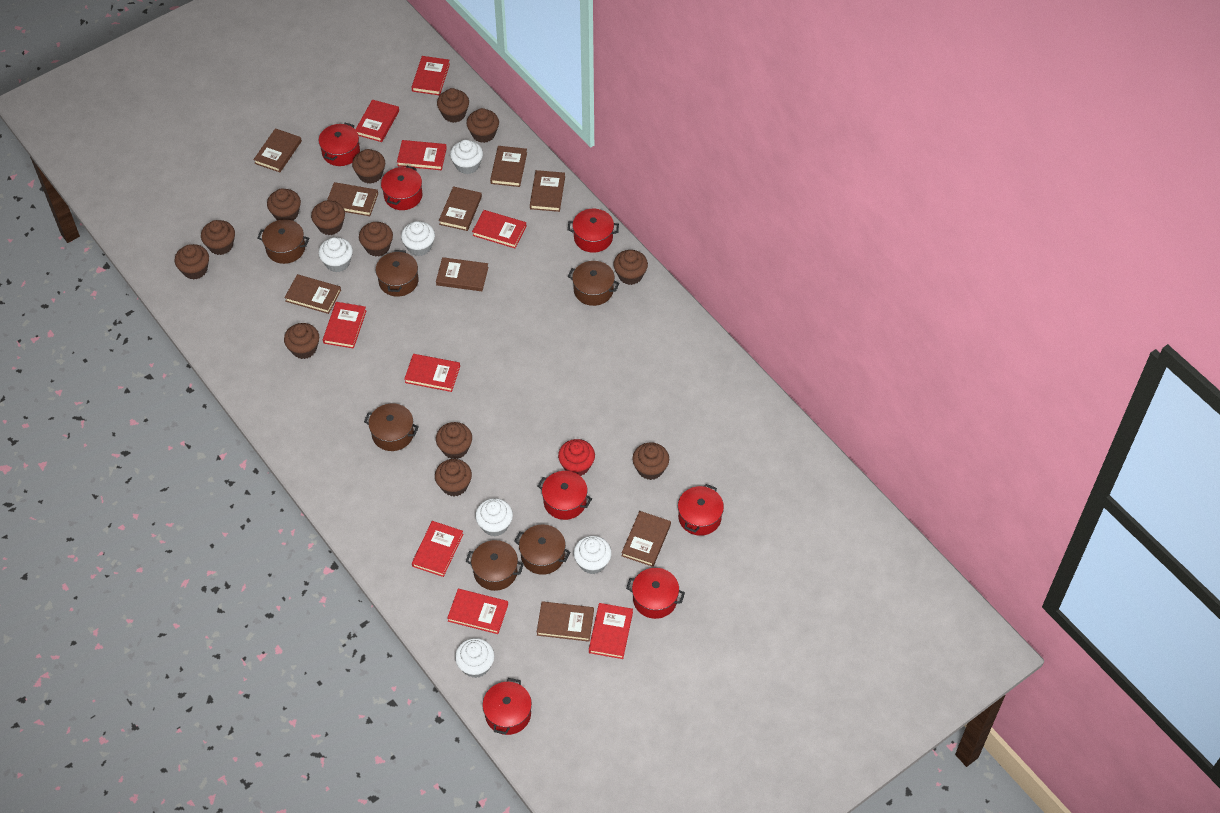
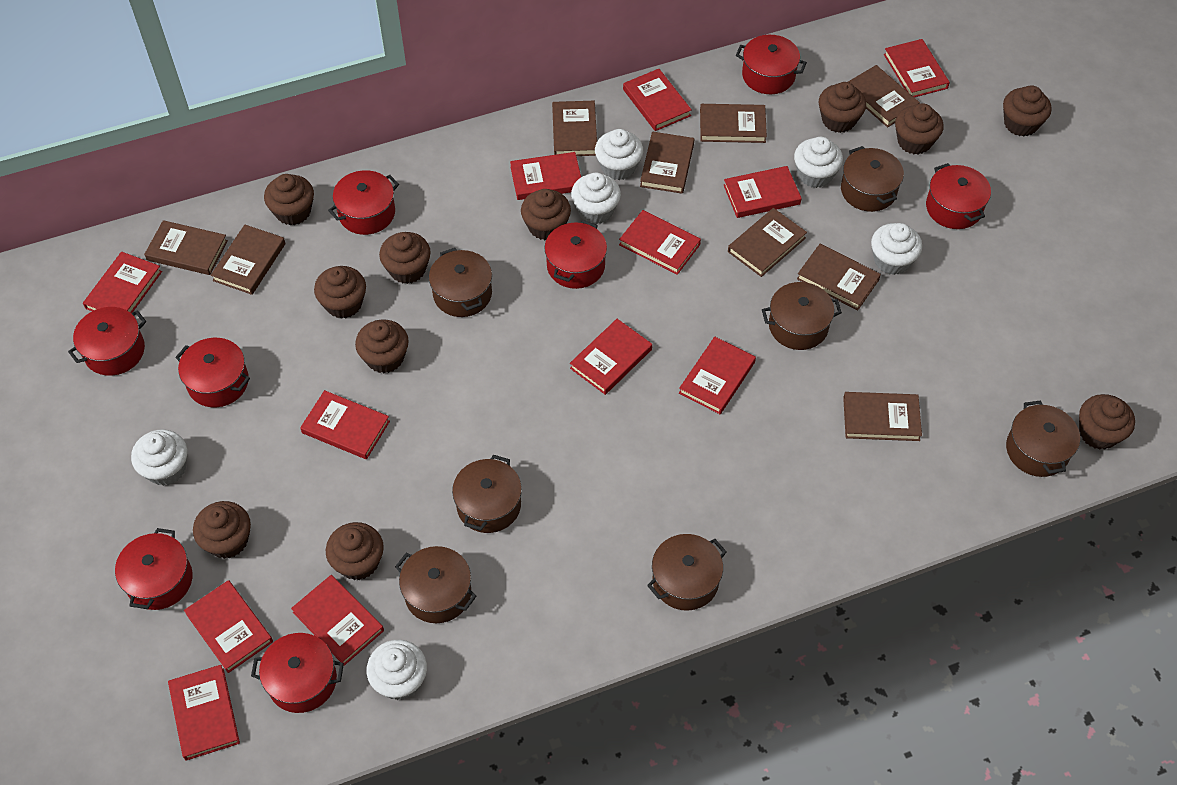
brown cupcake: 13 -> 11
brown pot: 6 -> 7
red book: 9 -> 12
red cupcake: 1 -> 0
red pot: 7 -> 8

